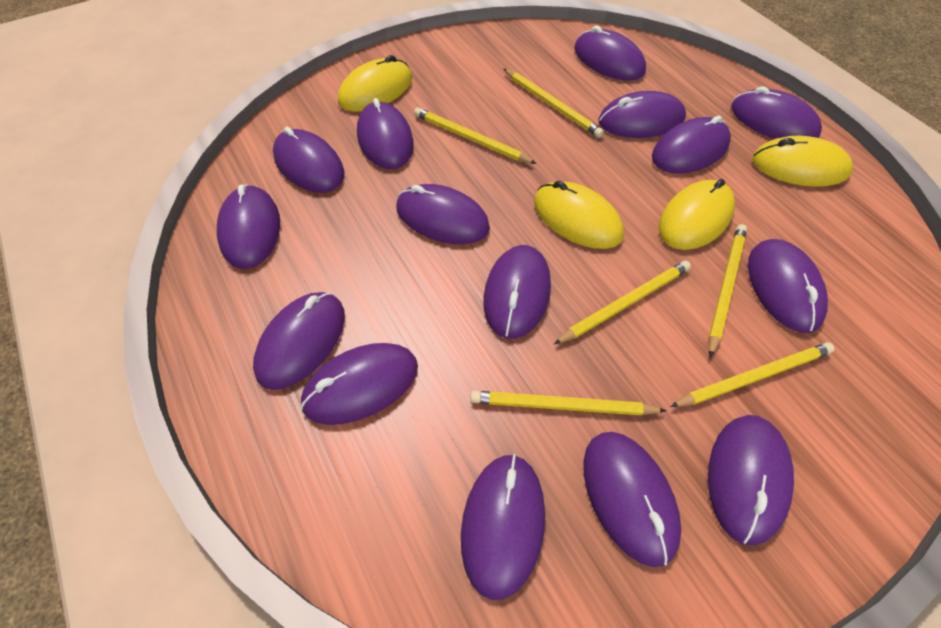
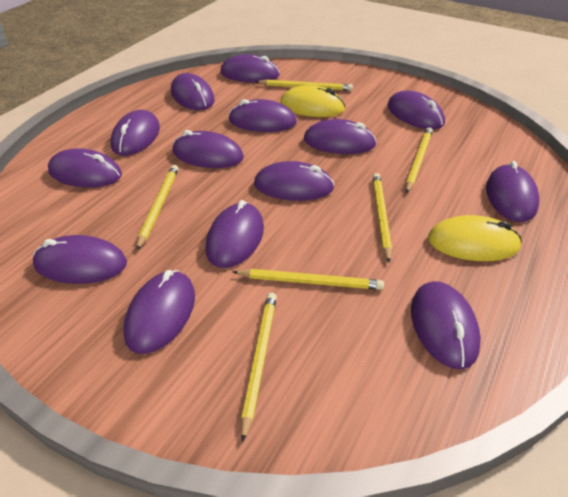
purple mouse: 15 -> 14
yellow mouse: 4 -> 2

